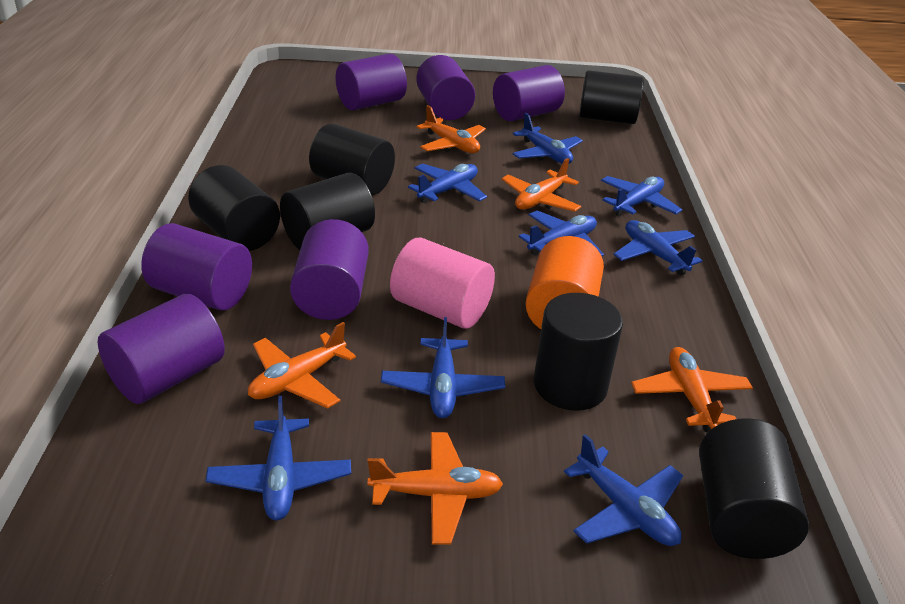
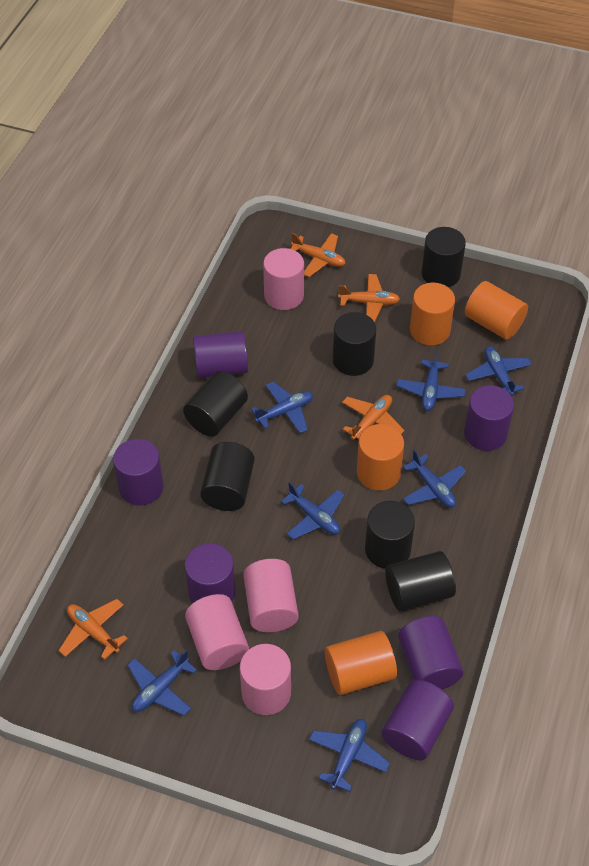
blue plane: 8 -> 7
orange cylinder: 1 -> 4
orange plane: 5 -> 4
pink cylinder: 1 -> 4

